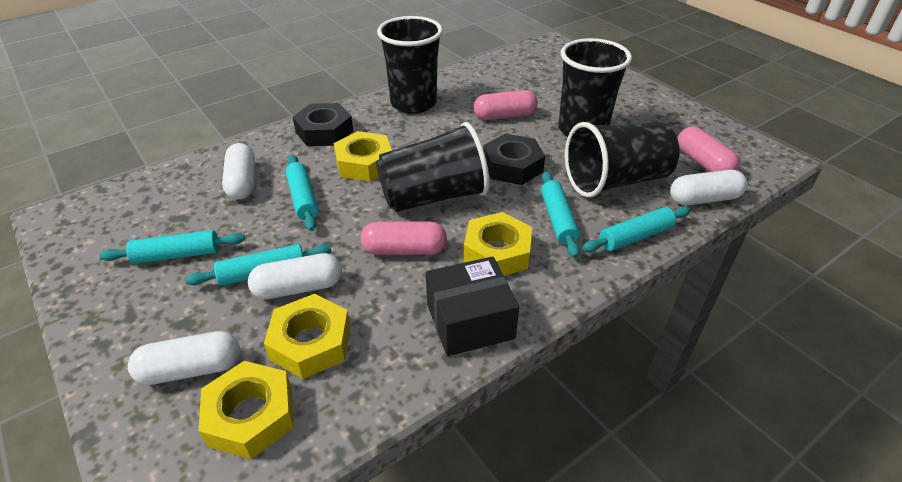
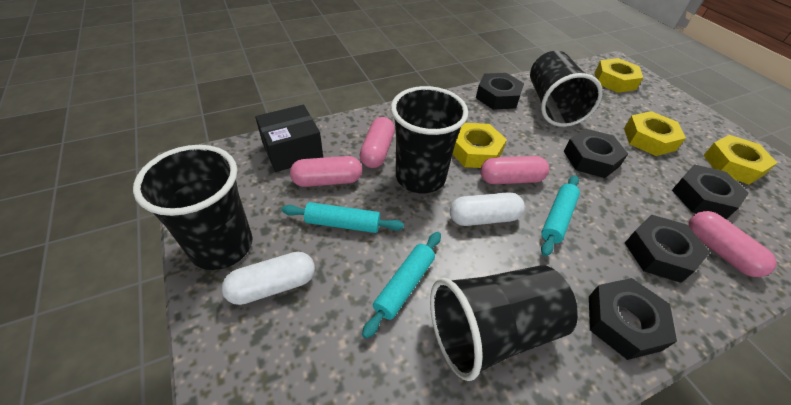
black nut: 2 -> 5
pink capsule: 3 -> 4
turquoise rolling pin: 5 -> 3
white capsule: 4 -> 2

